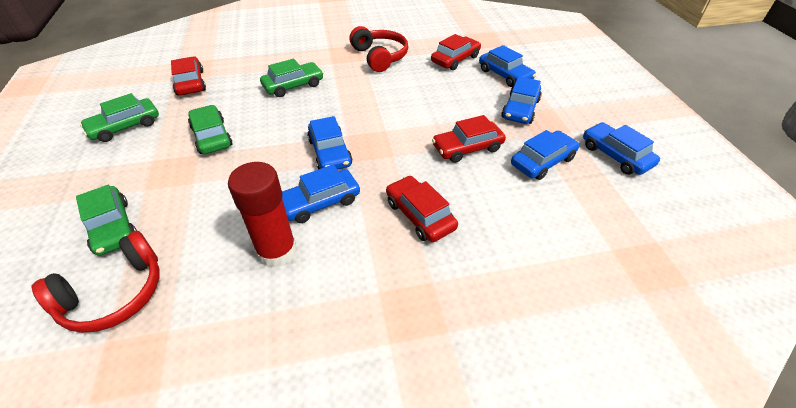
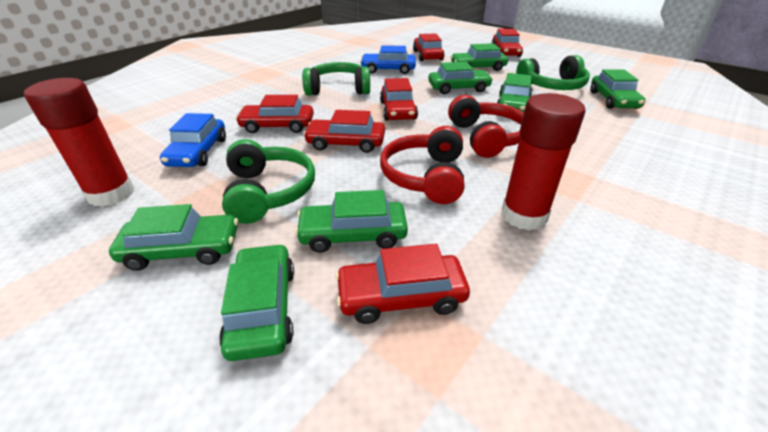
blue car: 6 -> 2
green car: 4 -> 7
green headphones: 0 -> 3
red car: 4 -> 6
red glue stick: 1 -> 2

